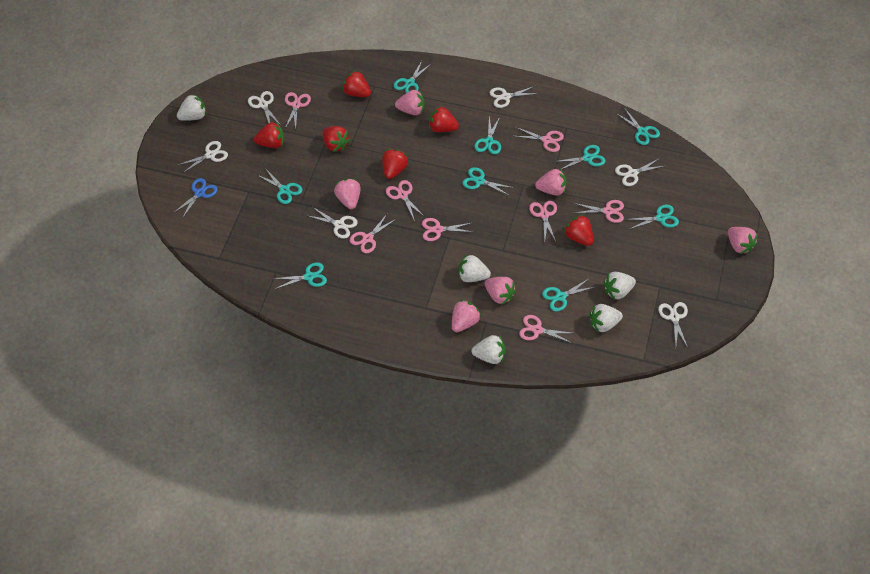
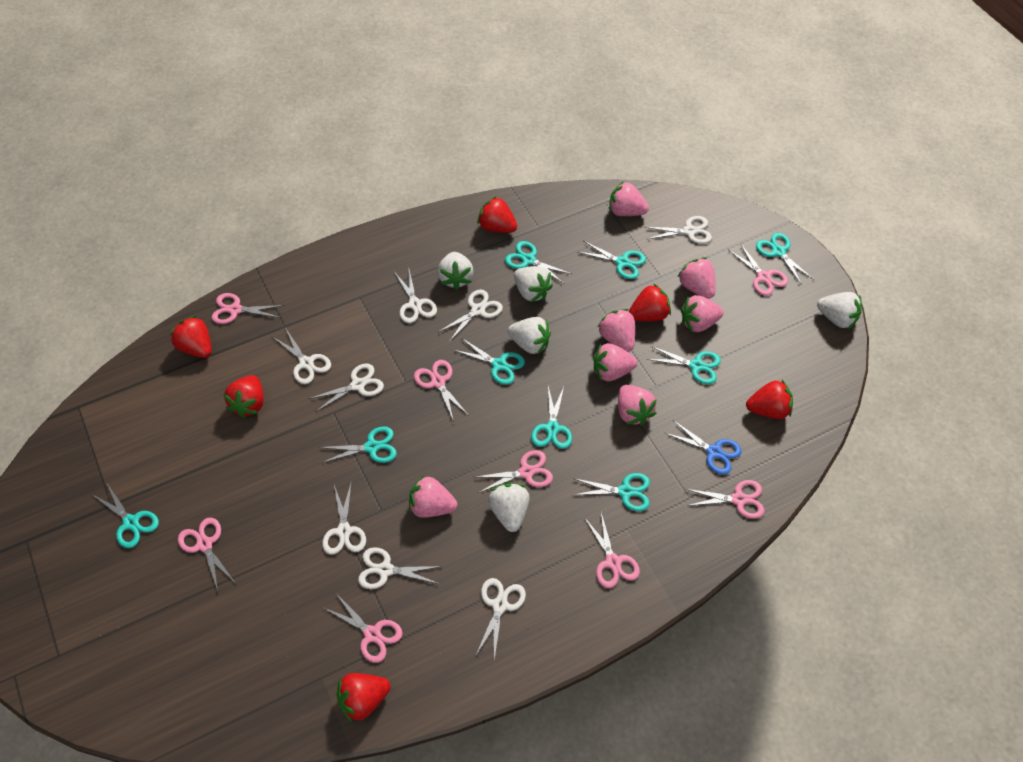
pink strawberry: 6 -> 7
white scissors: 6 -> 8

